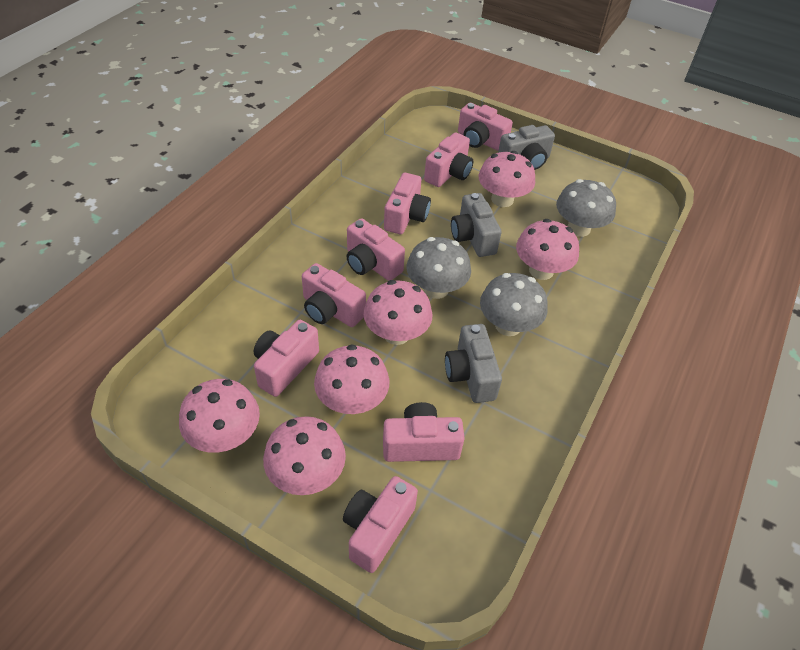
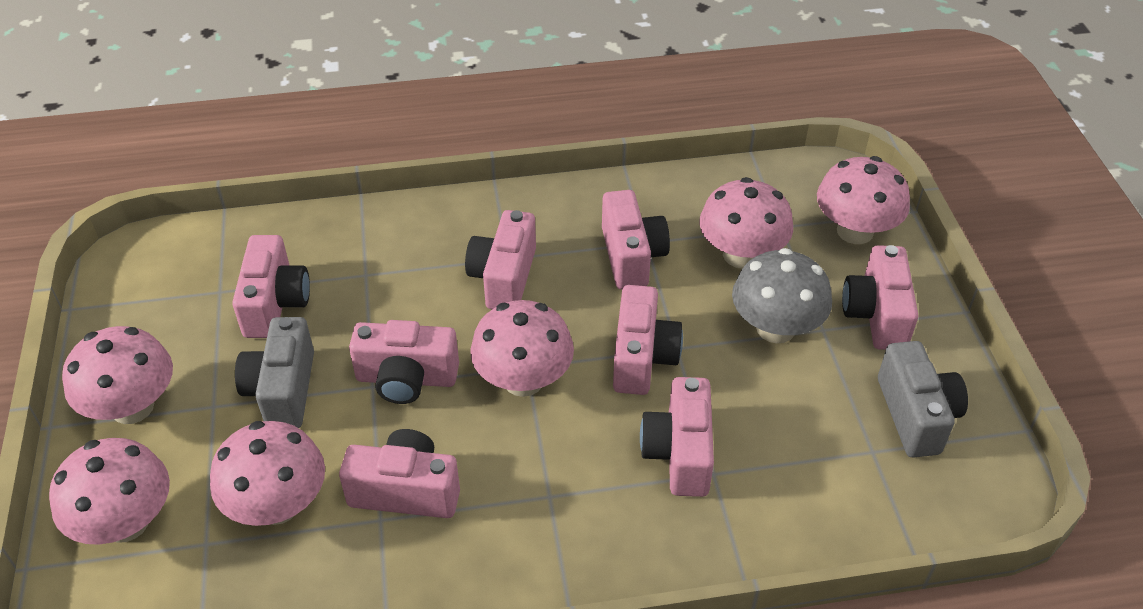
grey camera: 3 -> 2
grey mushroom: 3 -> 1

